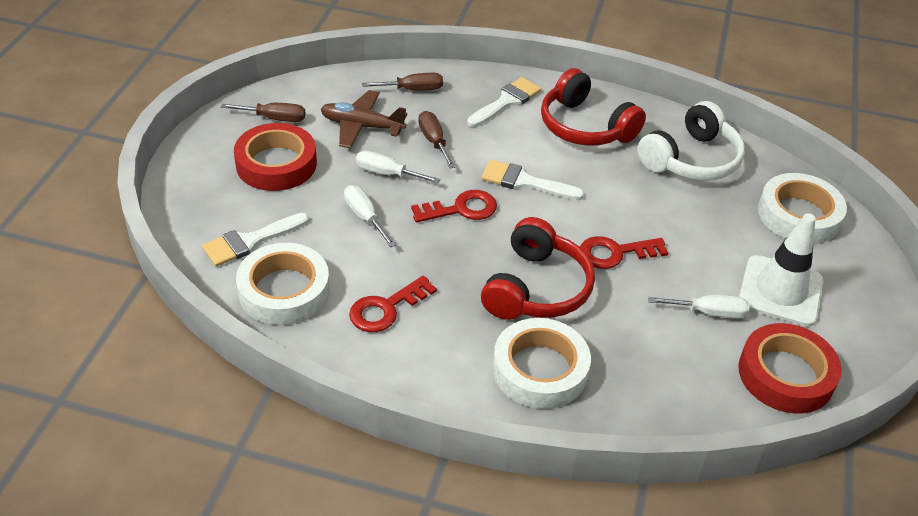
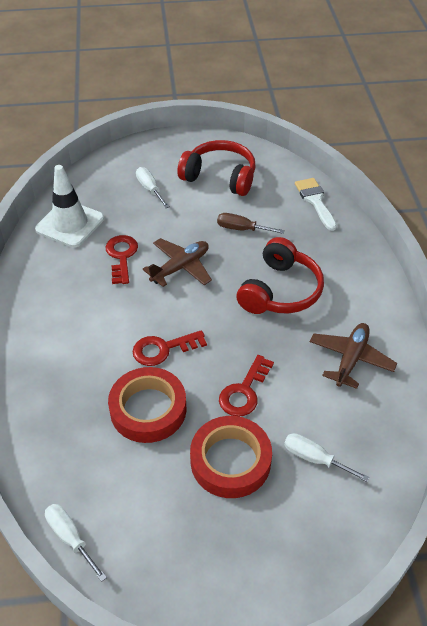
brown plane: 1 -> 2
brown screwdriver: 3 -> 1
white brush: 3 -> 1
white headphones: 1 -> 0
white tape: 3 -> 0

